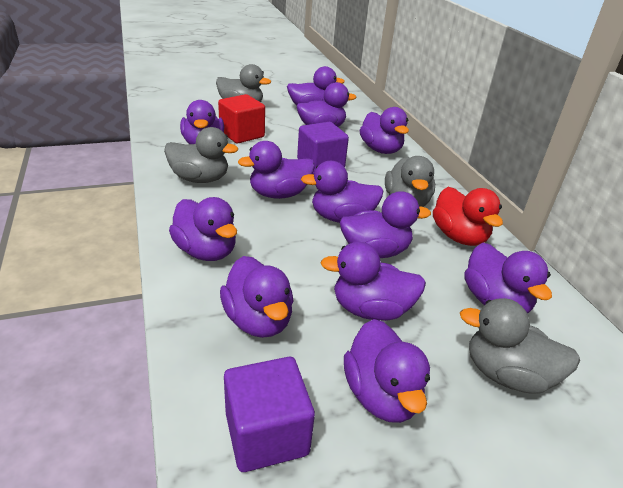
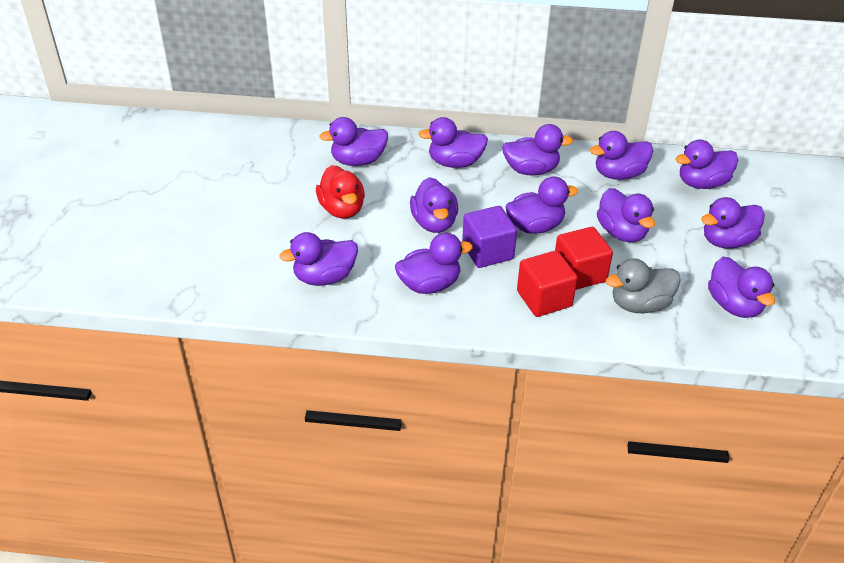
grey duck: 4 -> 1
purple cube: 2 -> 1
red cube: 1 -> 2

